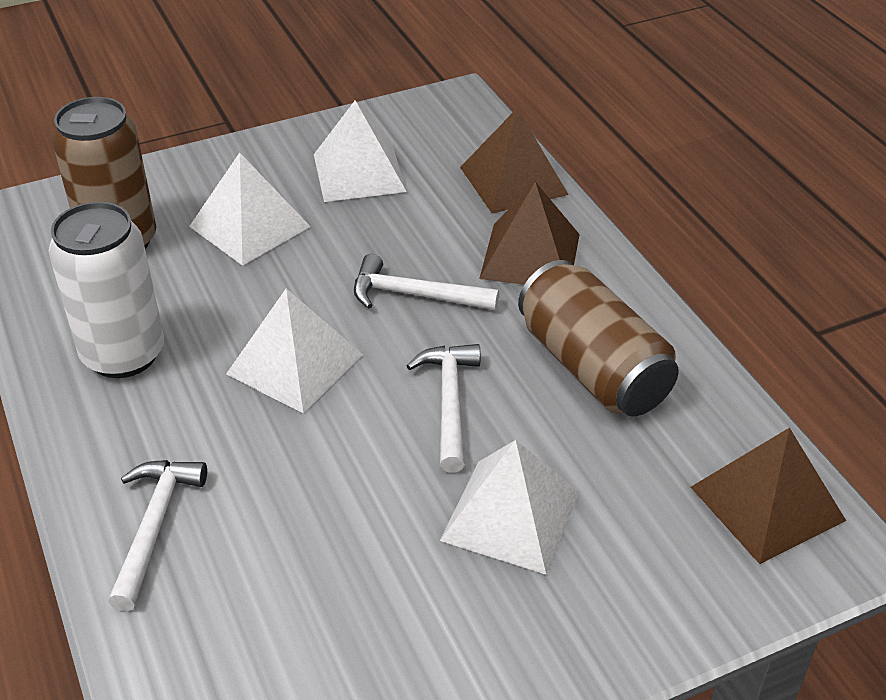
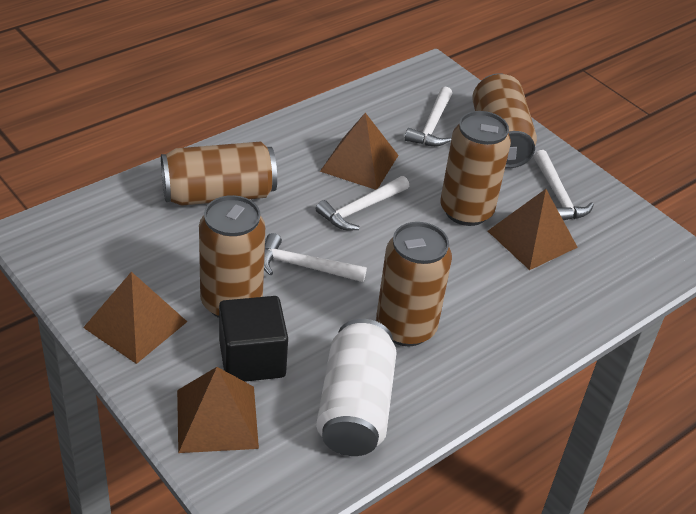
black cube: 0 -> 1
brown can: 2 -> 5
brown pyramid: 3 -> 4
white hammer: 3 -> 4
white pyramid: 4 -> 0

